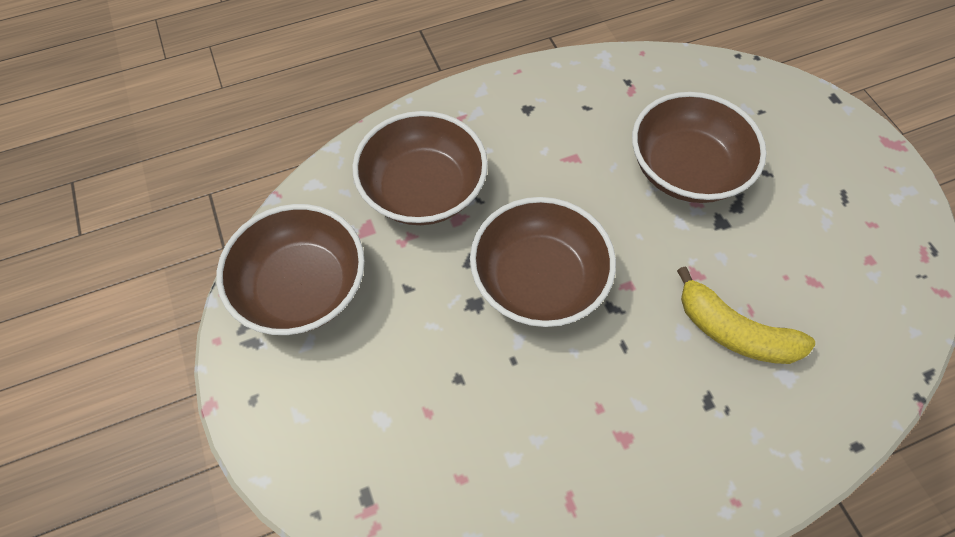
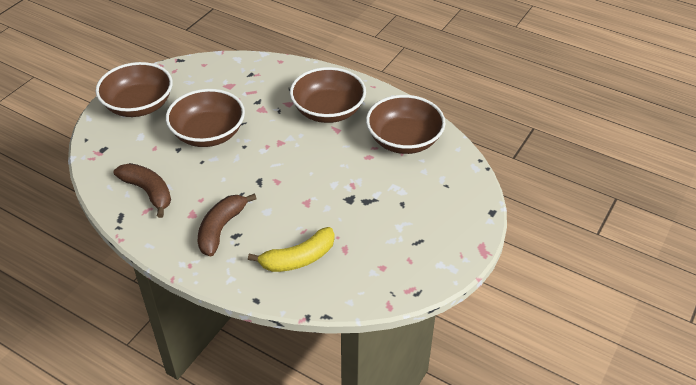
brown banana: 0 -> 2

